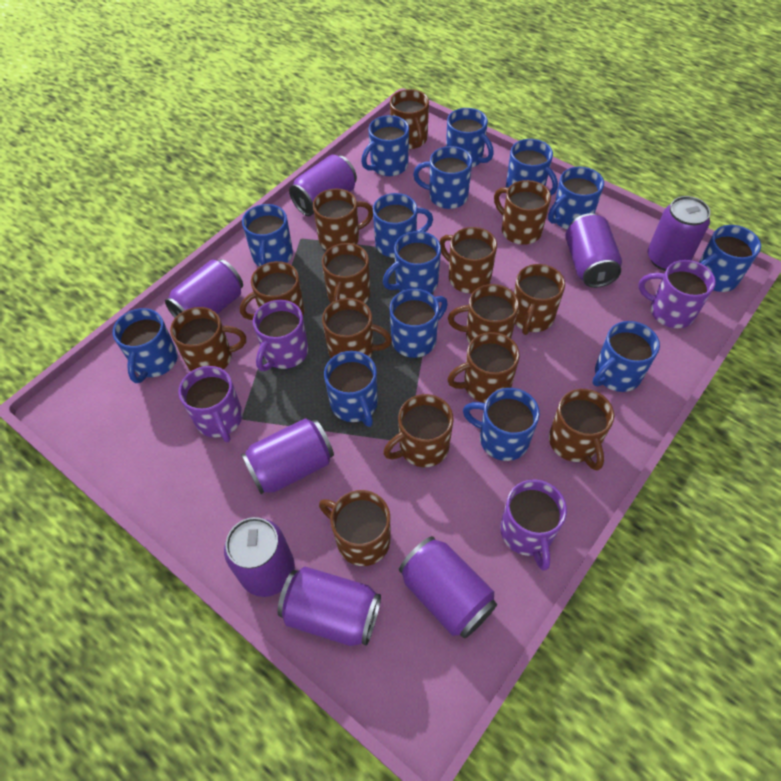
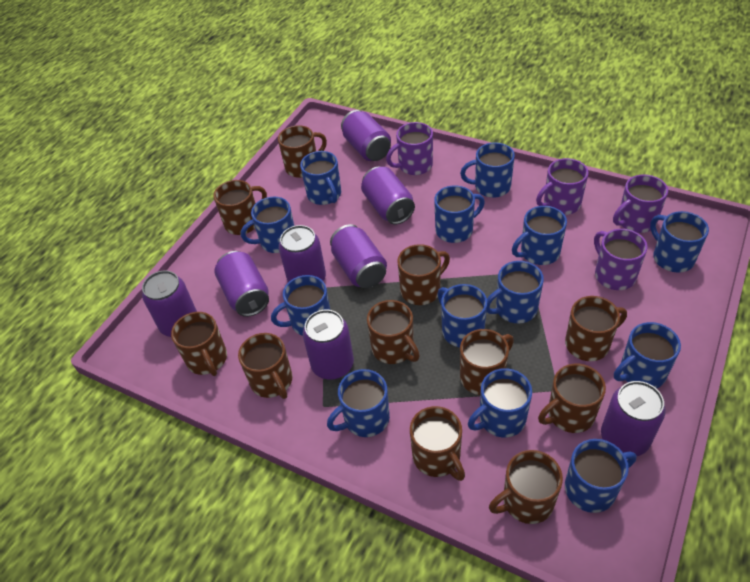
blue mug: 14 -> 13
brown mug: 14 -> 11

